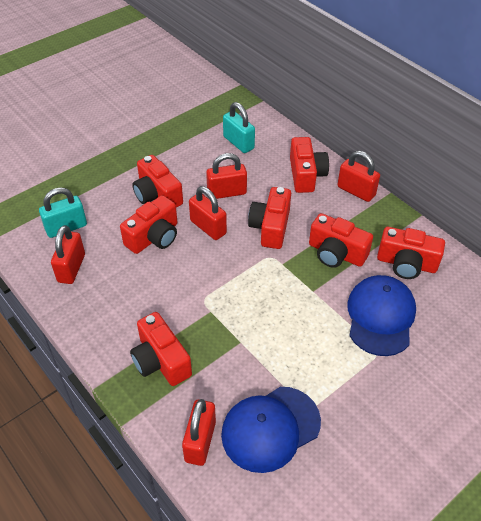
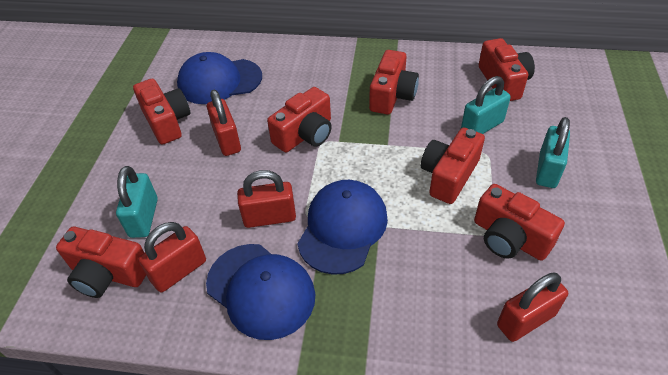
blue cap: 2 -> 3
red padlock: 5 -> 4
turquoise padlock: 2 -> 3

